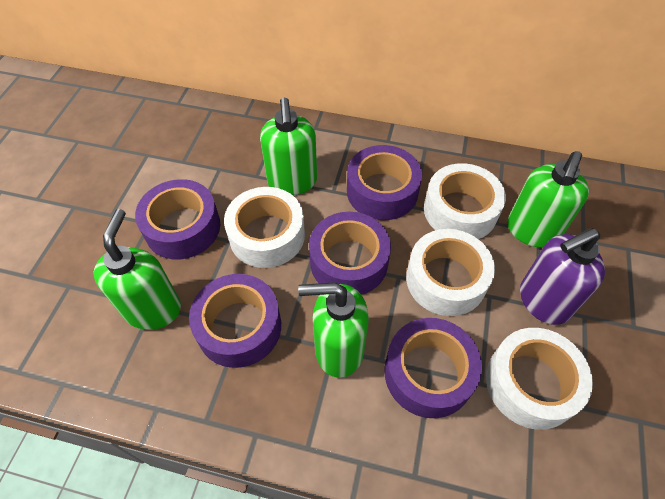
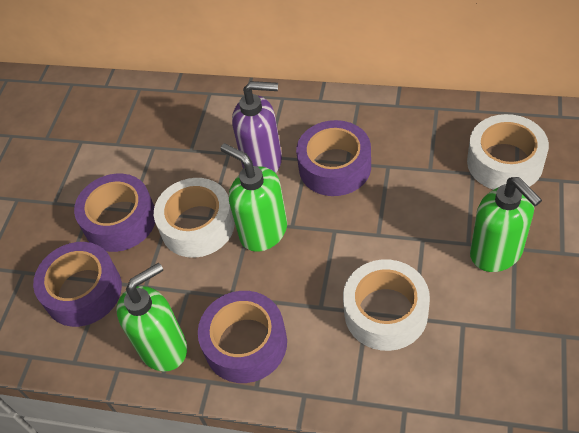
green soap dispenser: 4 -> 3
purple tape: 5 -> 4
white tape: 4 -> 3

